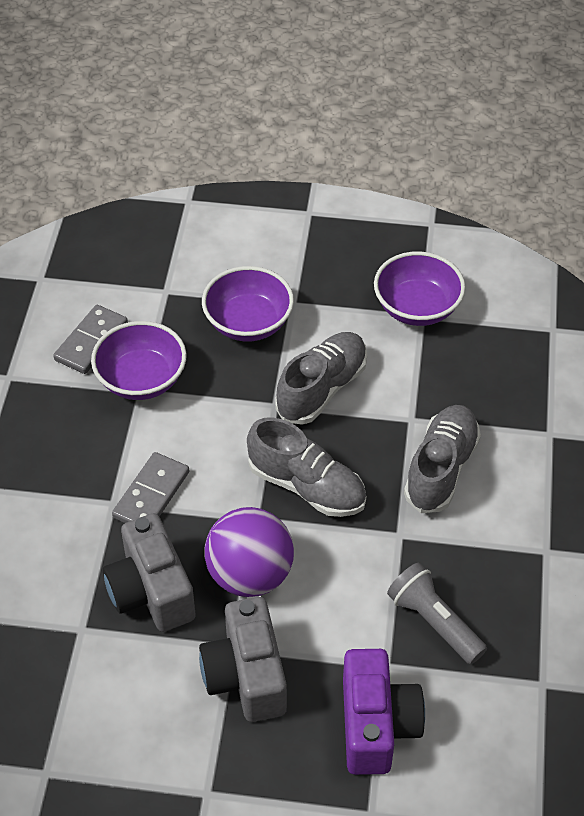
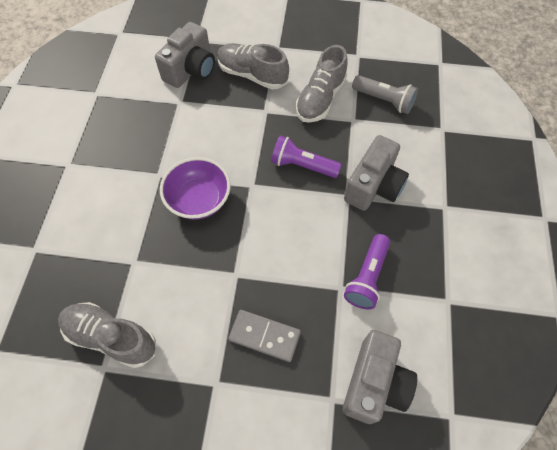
grey camera: 2 -> 3
grey domino: 2 -> 1
purple ball: 1 -> 0
purple bowl: 3 -> 1
purple camera: 1 -> 0
purple flashlight: 0 -> 2

